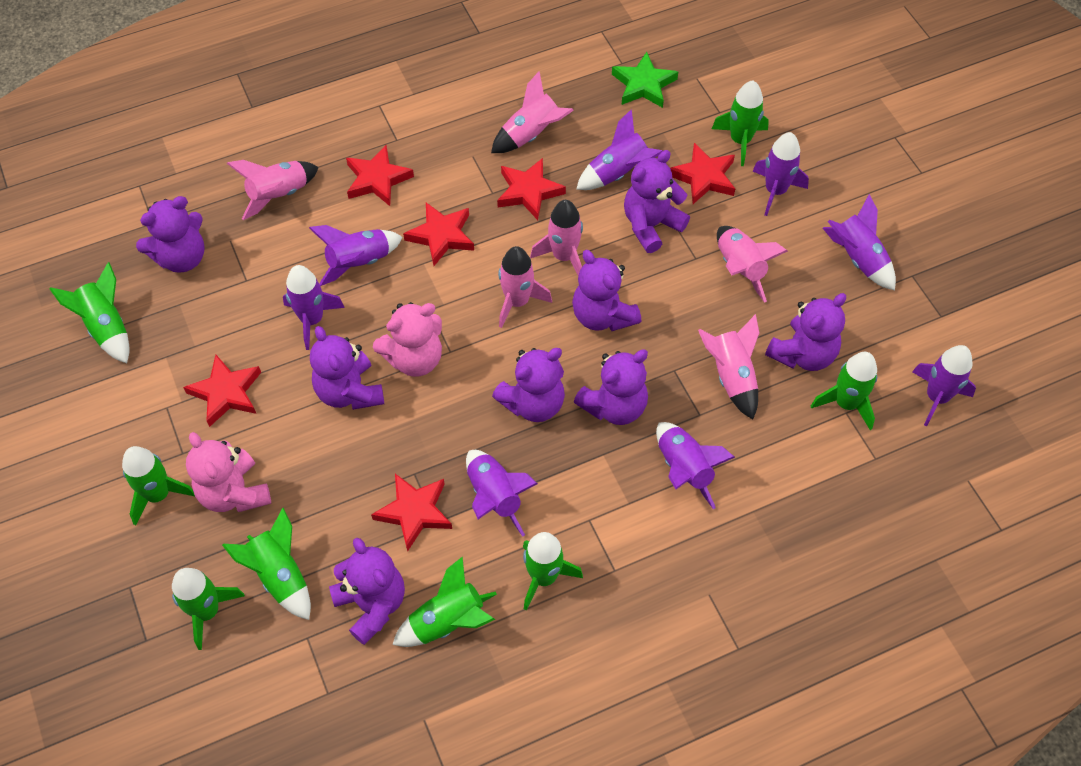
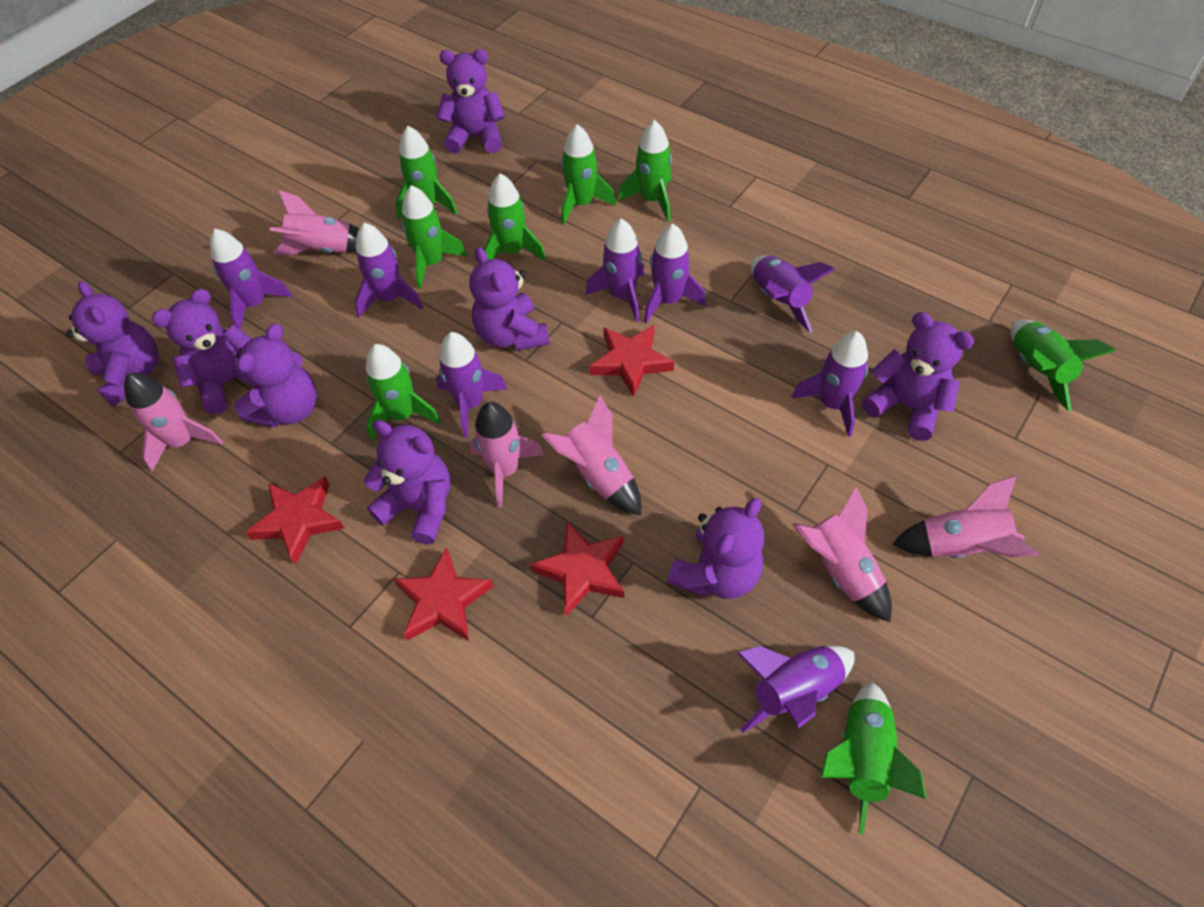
green star: 1 -> 0
pink teddy bear: 2 -> 0
red star: 6 -> 4

